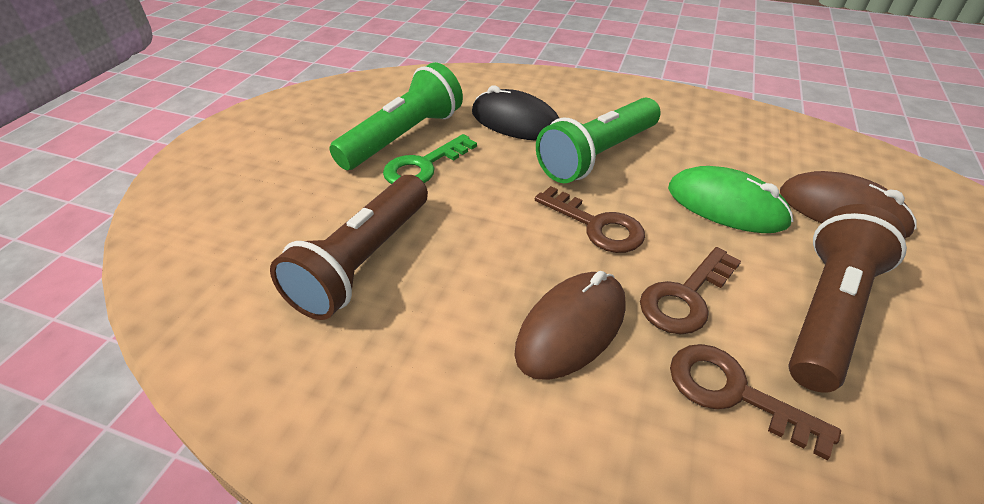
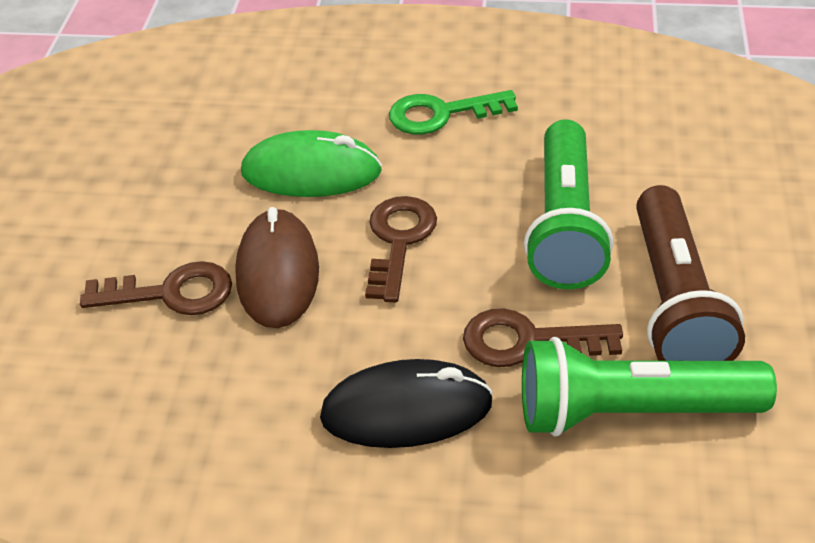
brown flashlight: 2 -> 1
brown mouse: 2 -> 1

